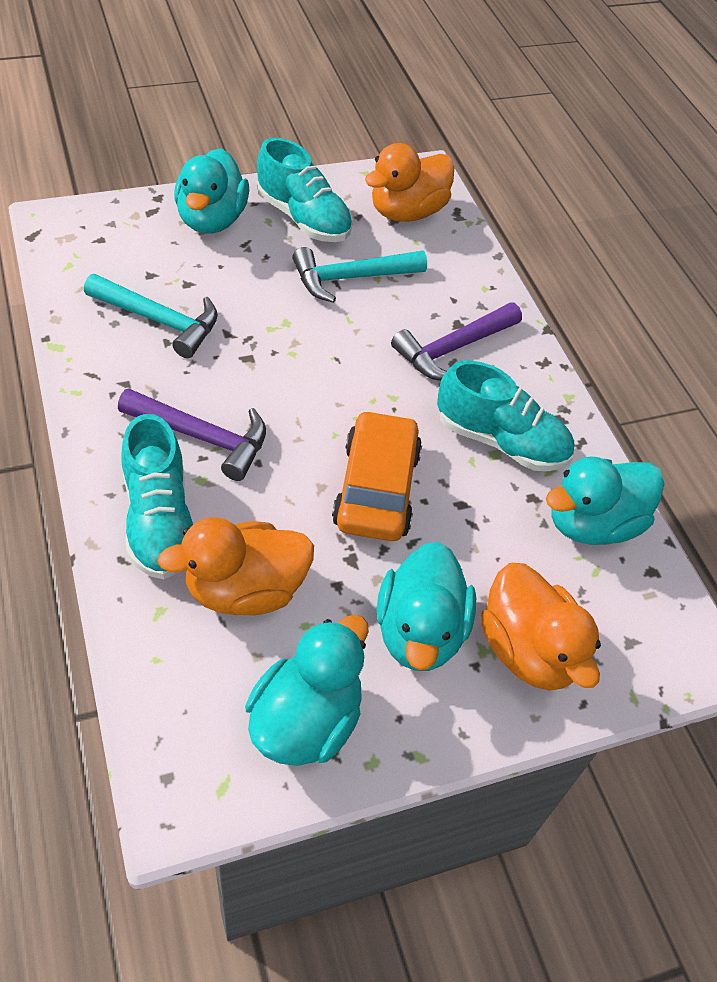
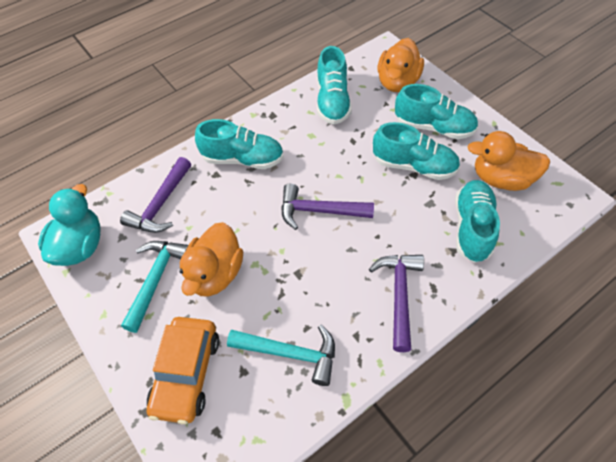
purple hammer: 2 -> 3
turquoise duck: 4 -> 1
turquoise shoe: 3 -> 5

